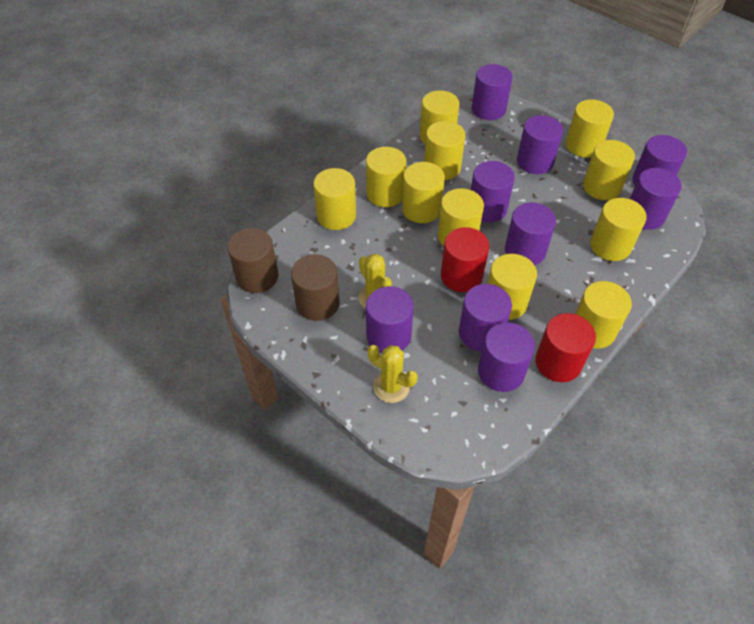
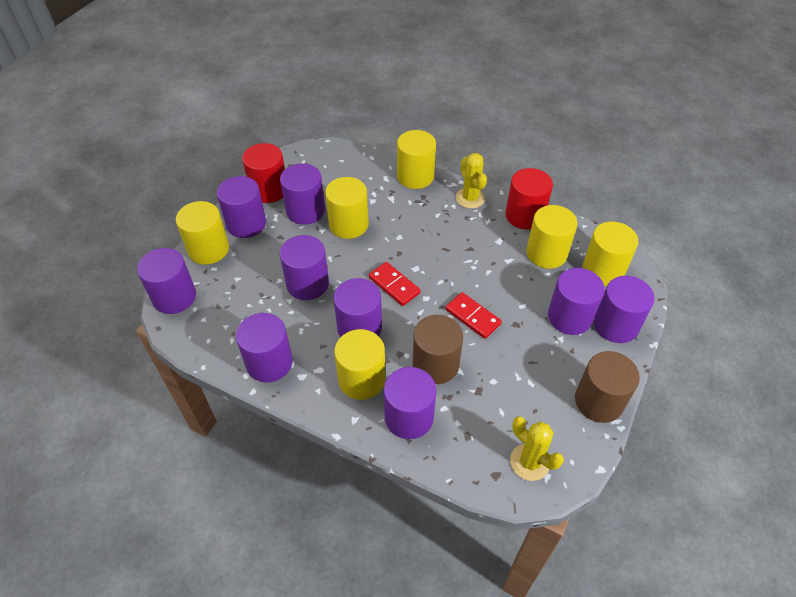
red domino: 0 -> 2
yellow cylinder: 11 -> 6

